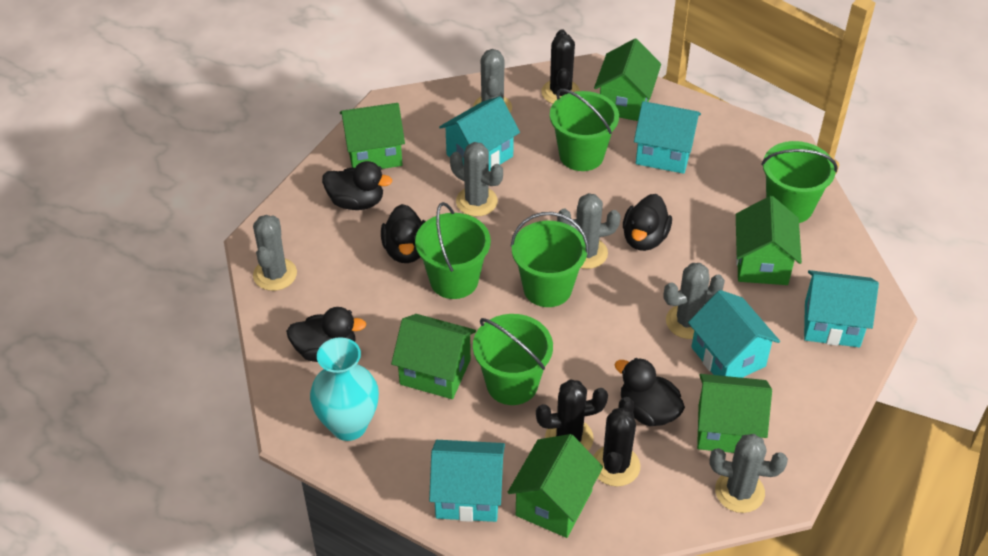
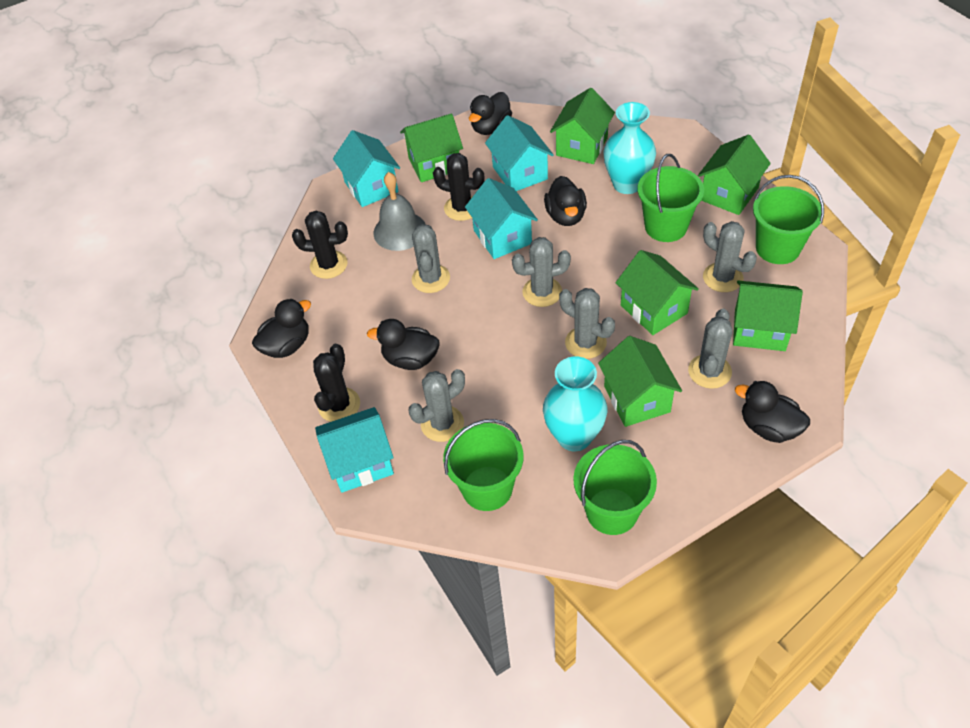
green bucket: 5 -> 4
grey bell: 0 -> 1
turquoise house: 5 -> 4
turquoise vase: 1 -> 2

